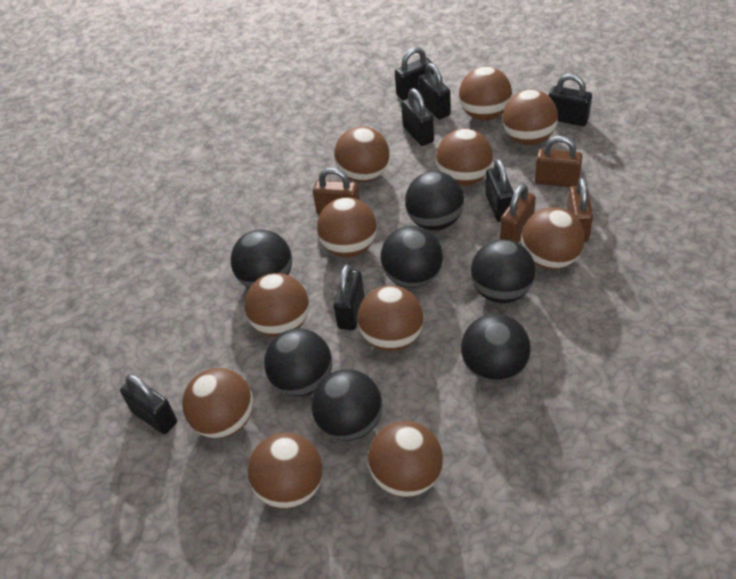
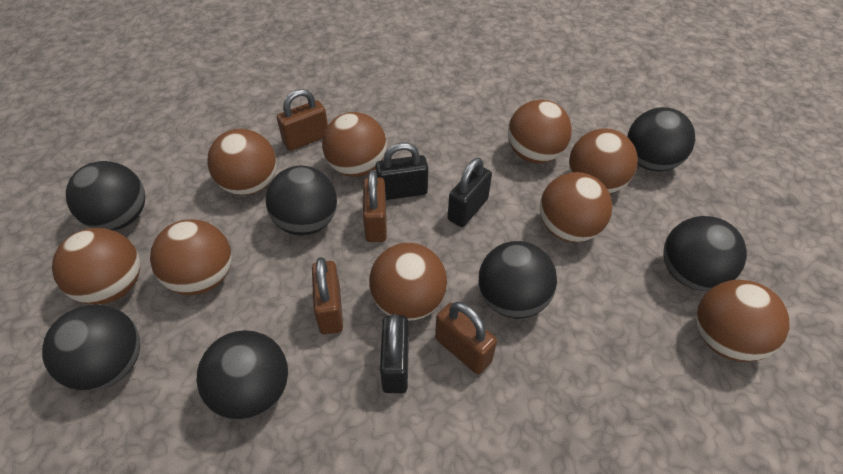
black padlock: 7 -> 3
brown ball: 11 -> 9

